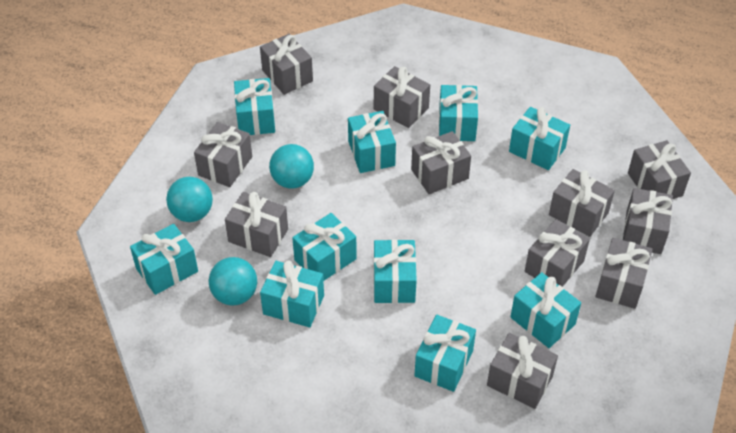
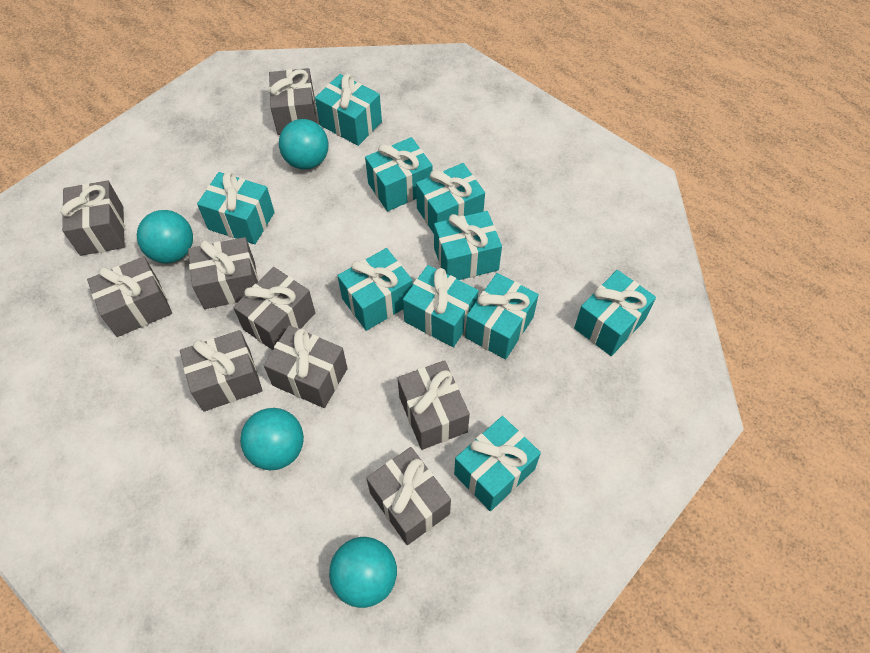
grey gift: 11 -> 9
turquoise ball: 3 -> 4

